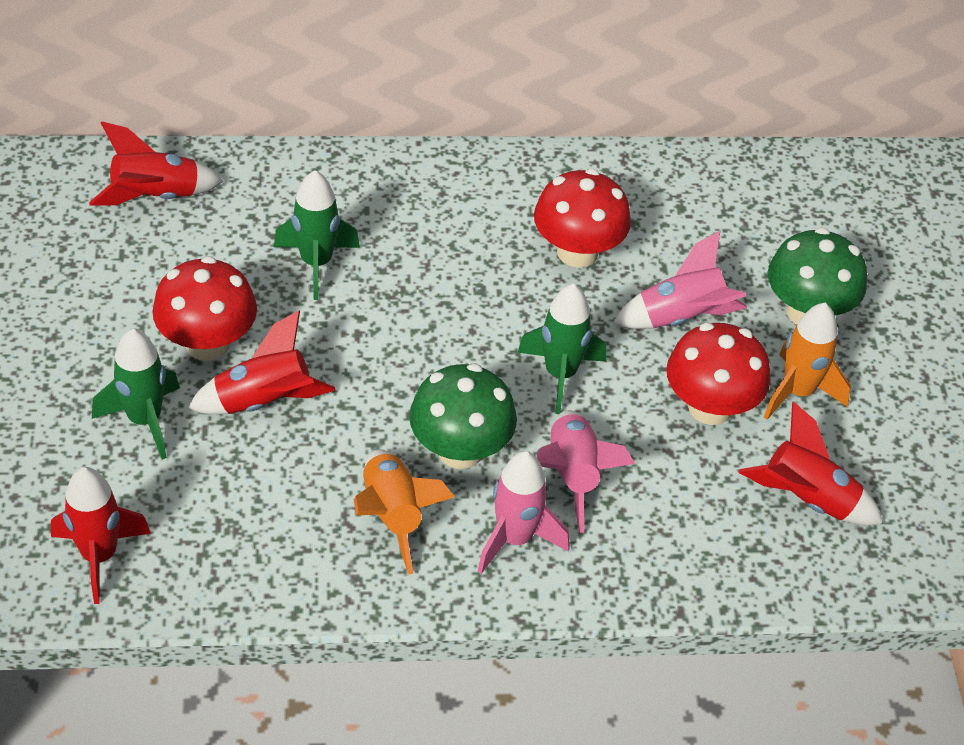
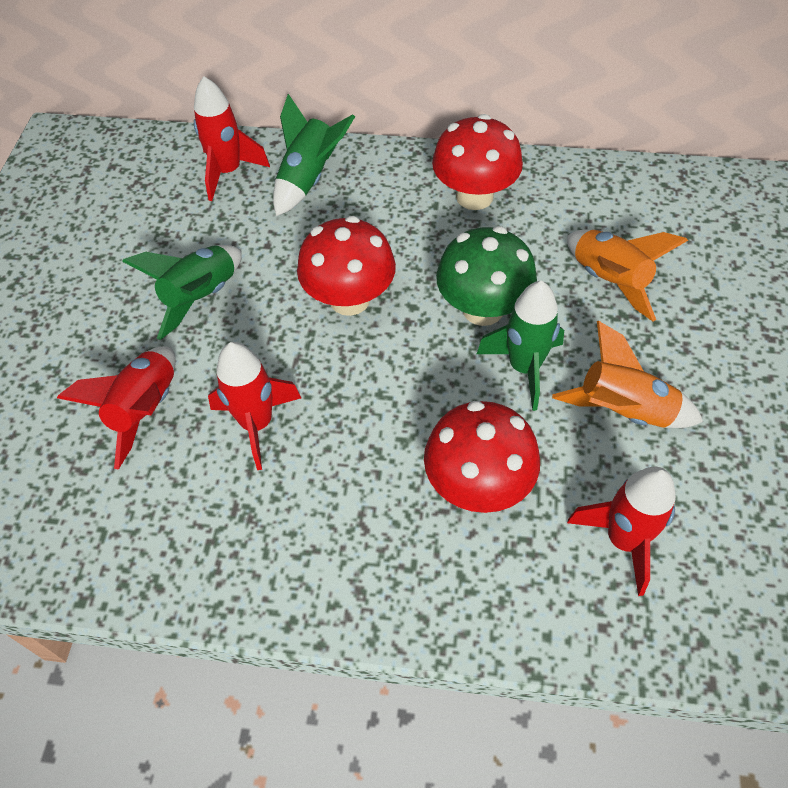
green mushroom: 2 -> 1
pink rocket: 3 -> 0

